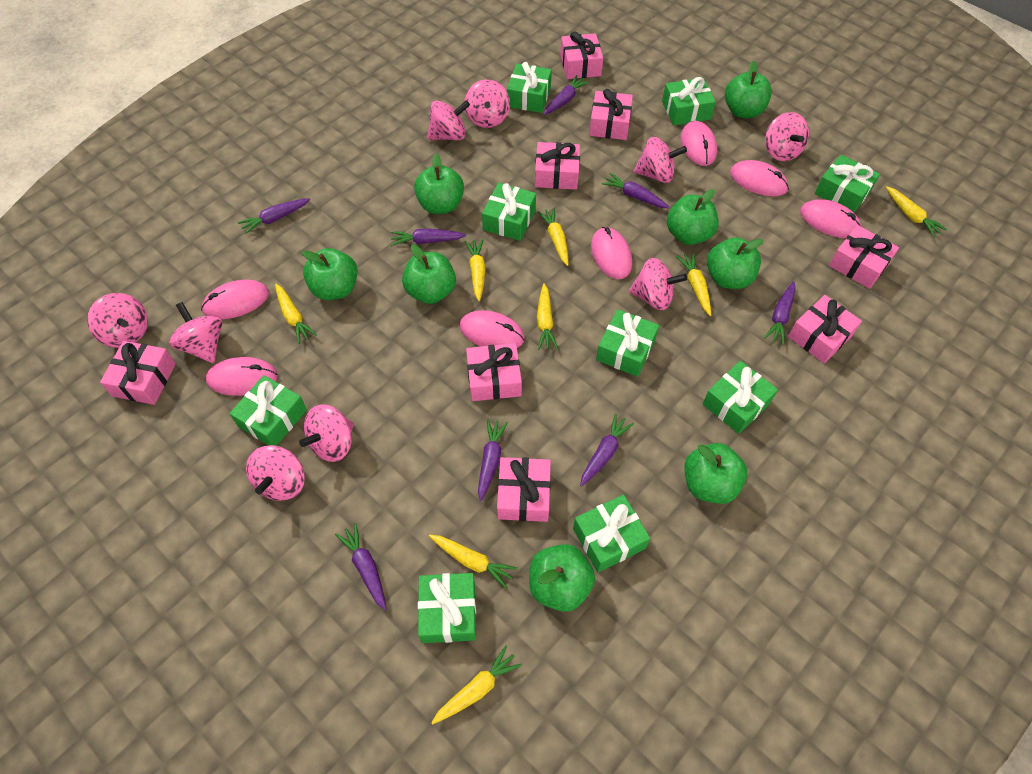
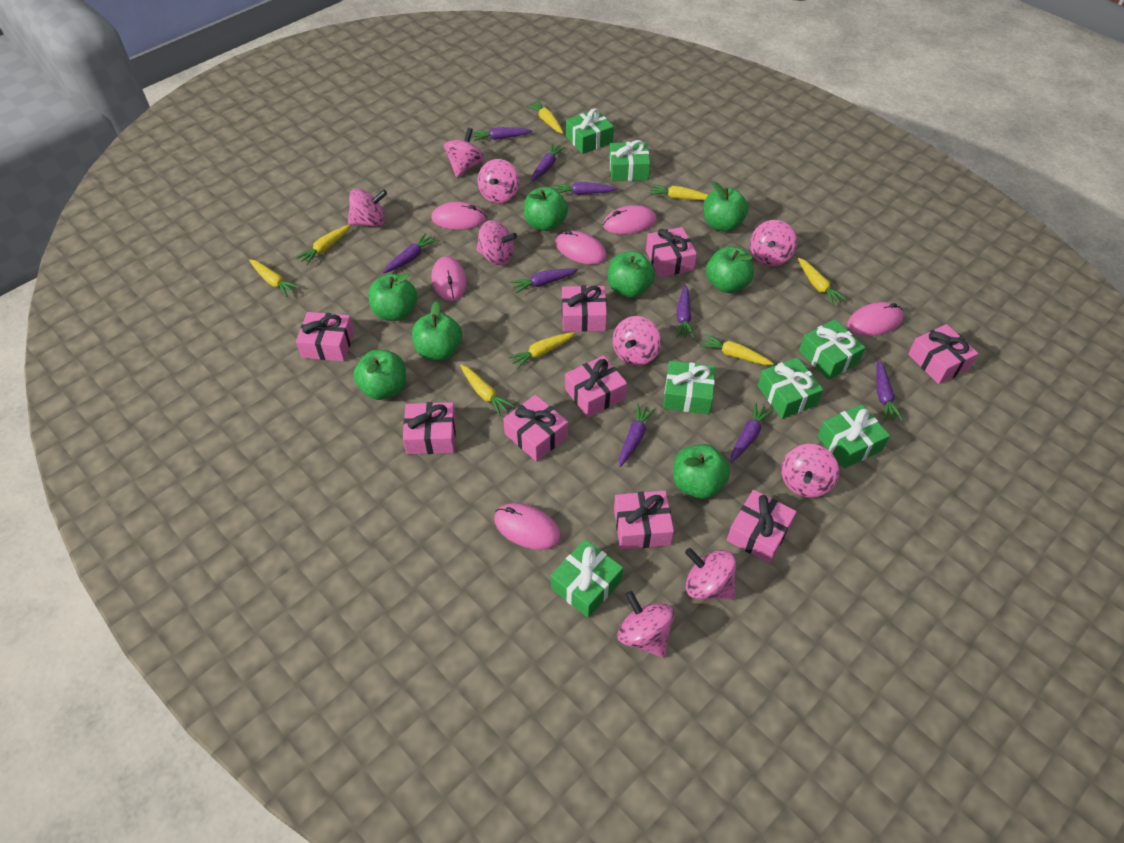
green gift: 9 -> 7
pink gift: 8 -> 9
pink mouse: 7 -> 6
purple carrot: 8 -> 9

